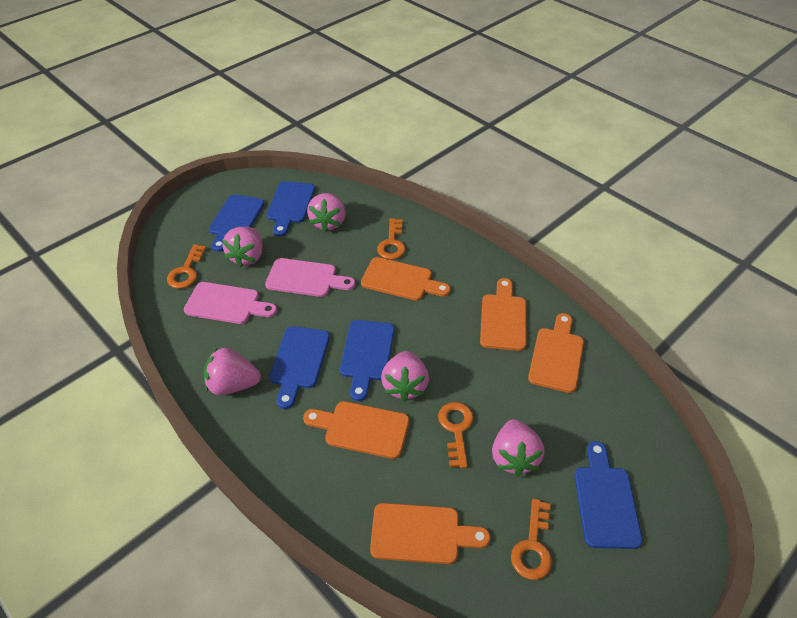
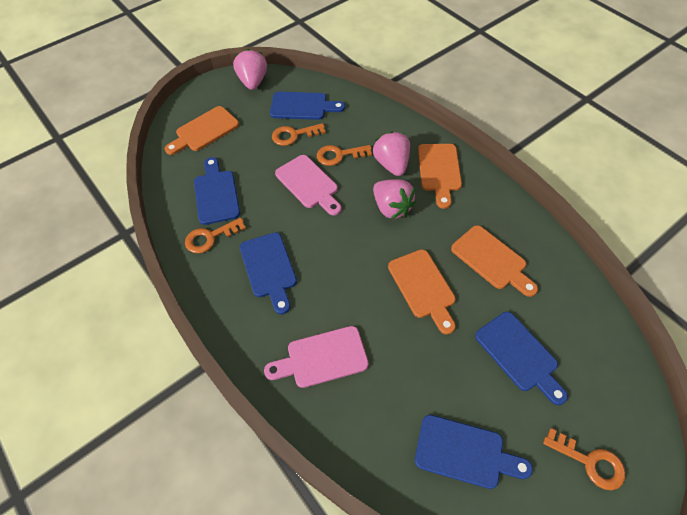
orange cutting board: 5 -> 4
pink strawberry: 5 -> 3

